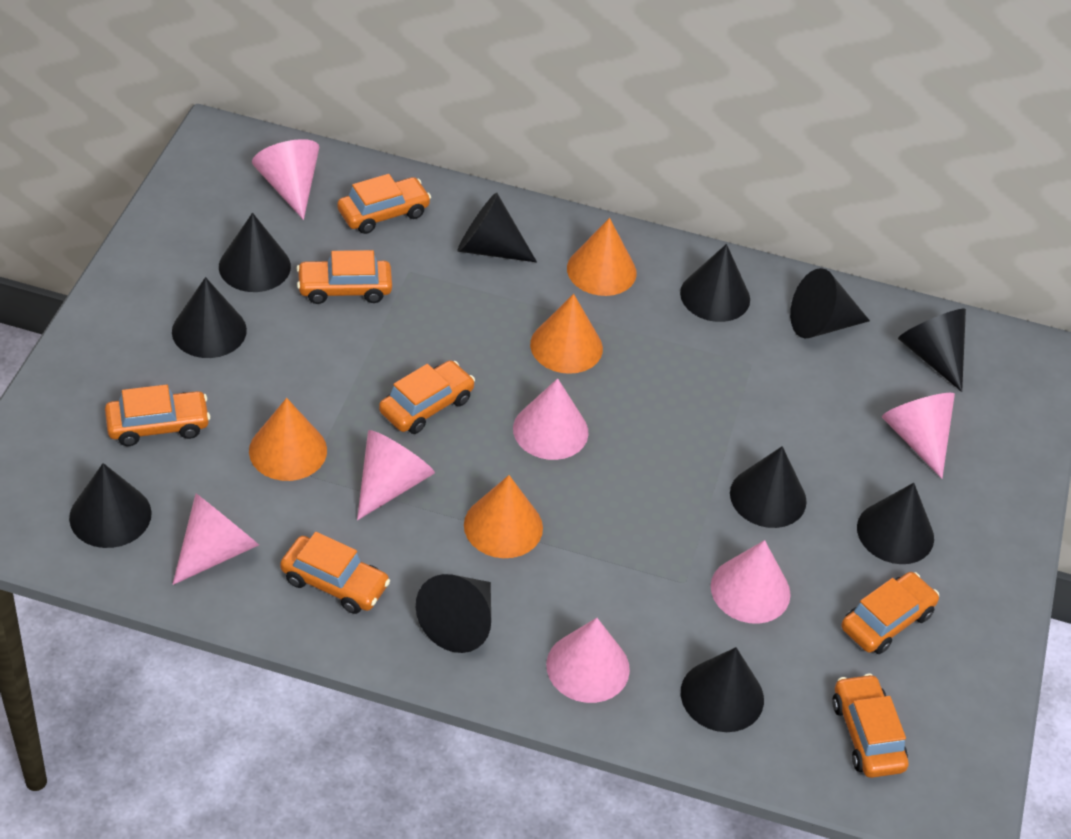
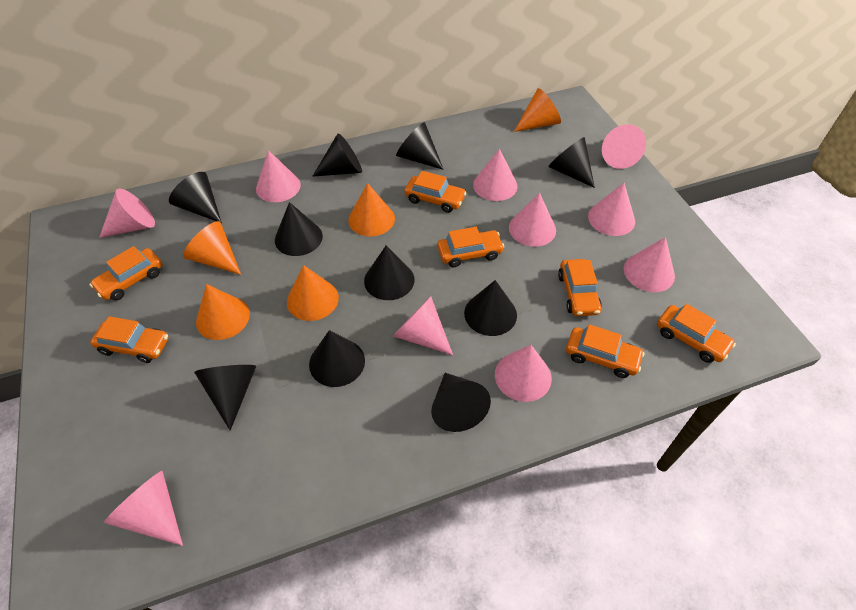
black cone: 11 -> 10
orange cone: 4 -> 5
pink cone: 7 -> 10

